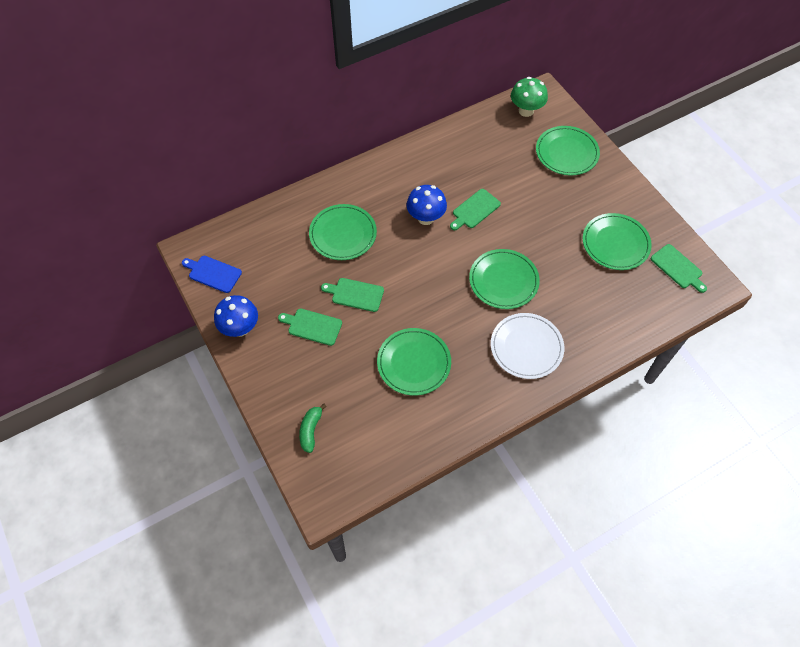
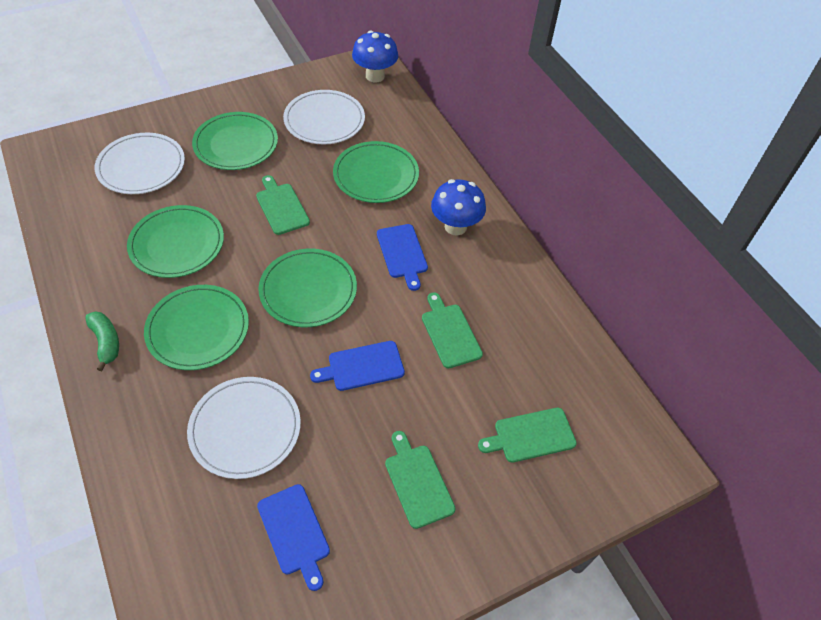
blue cutting board: 1 -> 3
green mushroom: 1 -> 0
white plate: 1 -> 3

